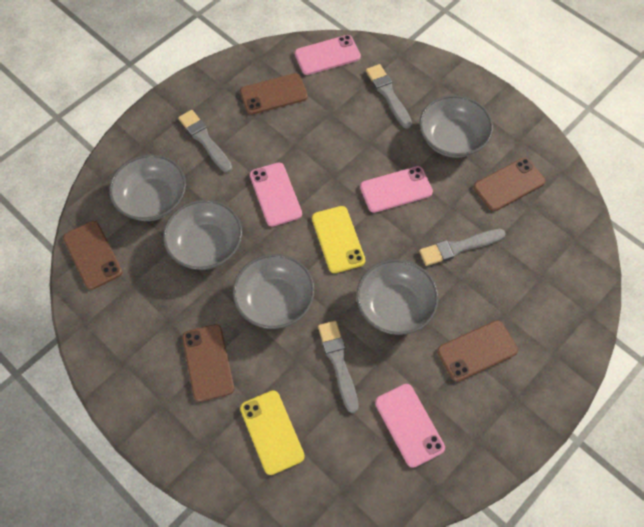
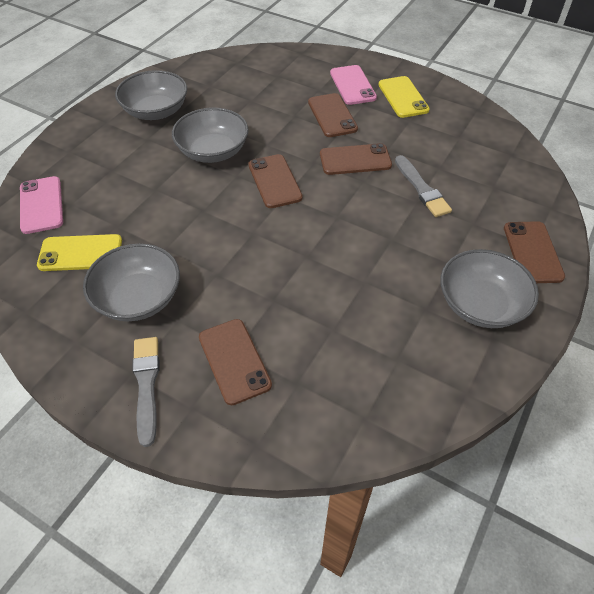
grey bowl: 5 -> 4
grey brush: 4 -> 2
pink phone: 4 -> 2

